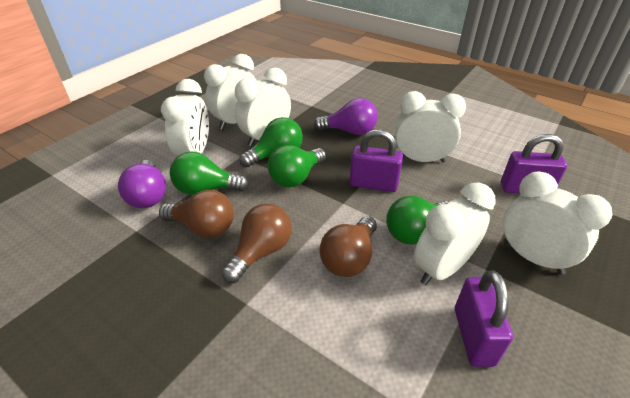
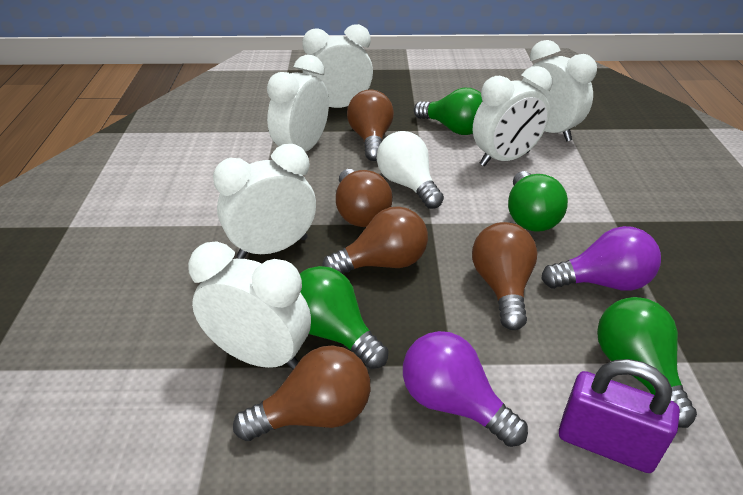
brown light bulb: 3 -> 5
purple padlock: 3 -> 1
white light bulb: 0 -> 1

